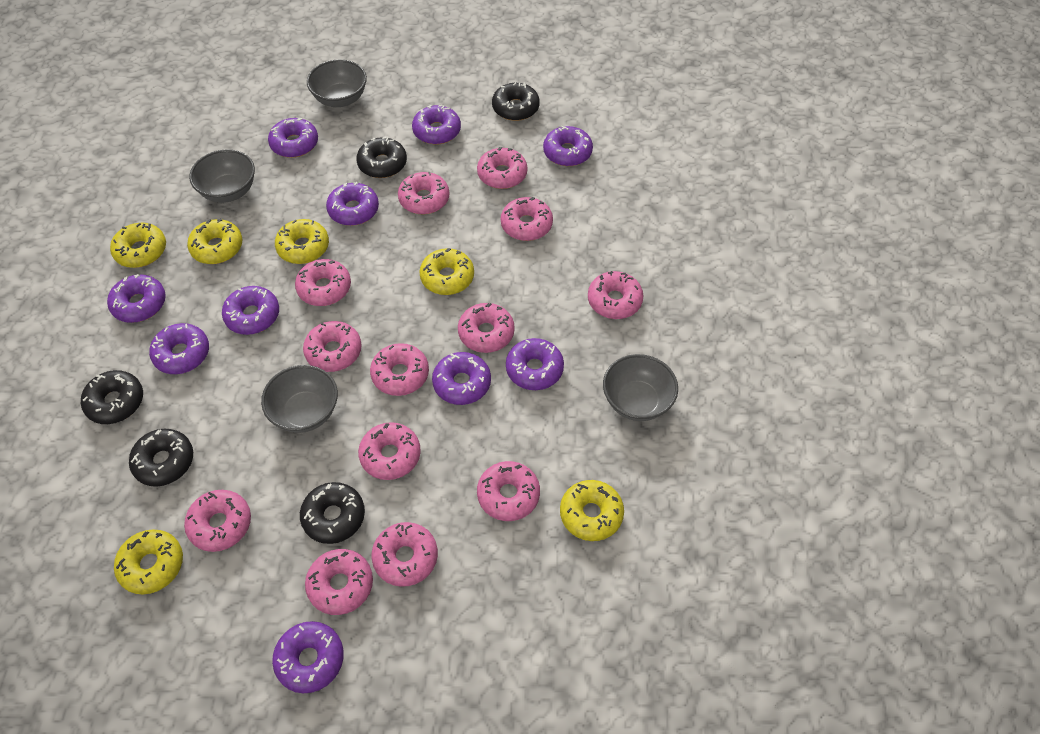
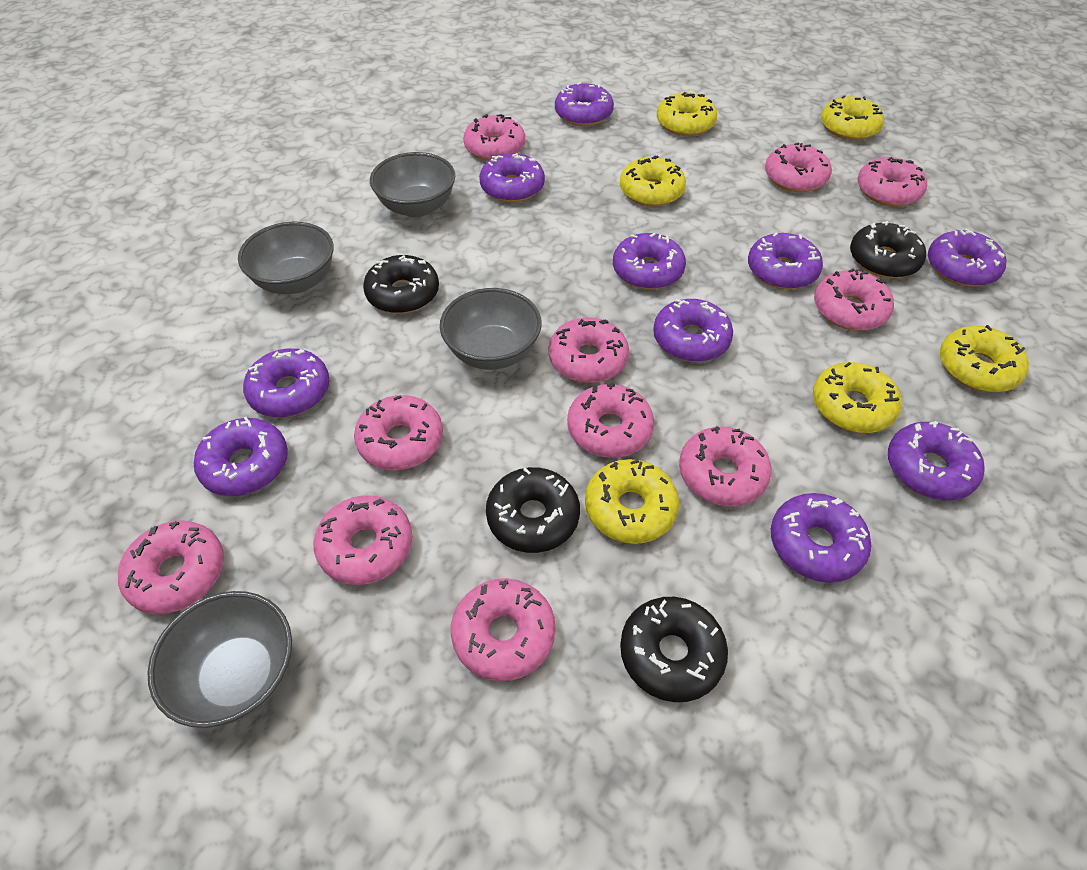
black donut: 5 -> 4
pink donut: 13 -> 11

